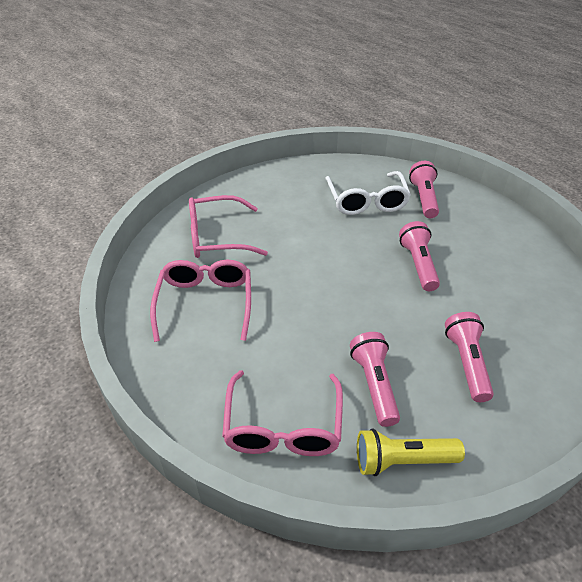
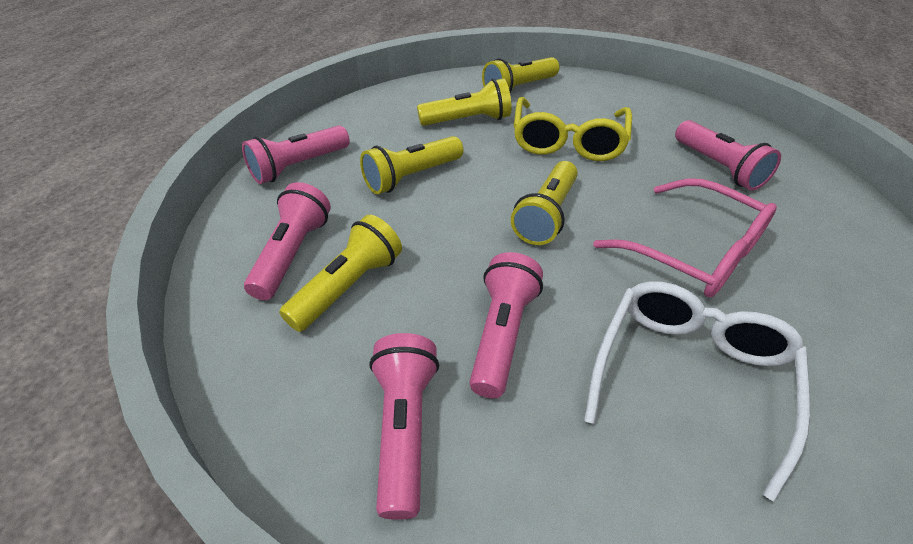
pink flashlight: 4 -> 5
pink glasses: 3 -> 1
yellow flashlight: 1 -> 5
yellow glasses: 0 -> 1

